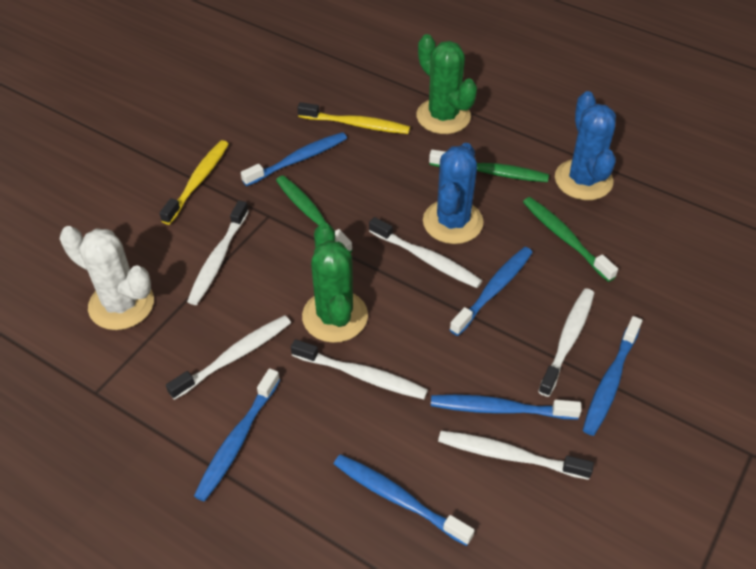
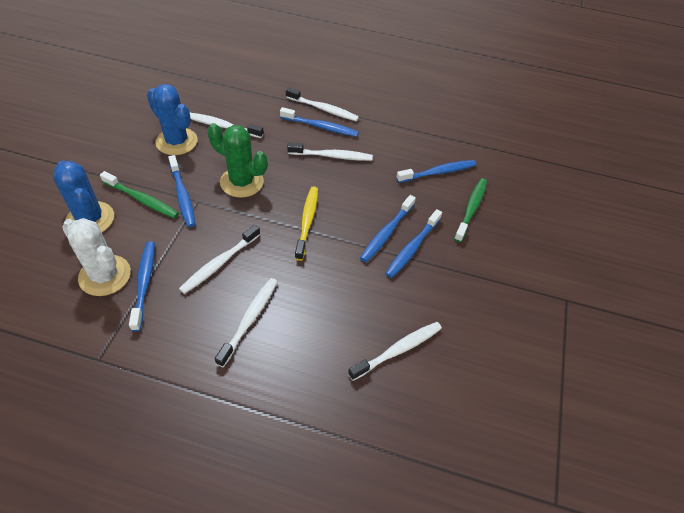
green cactus: 2 -> 1
green toothbrush: 3 -> 2
yellow toothbrush: 2 -> 1

